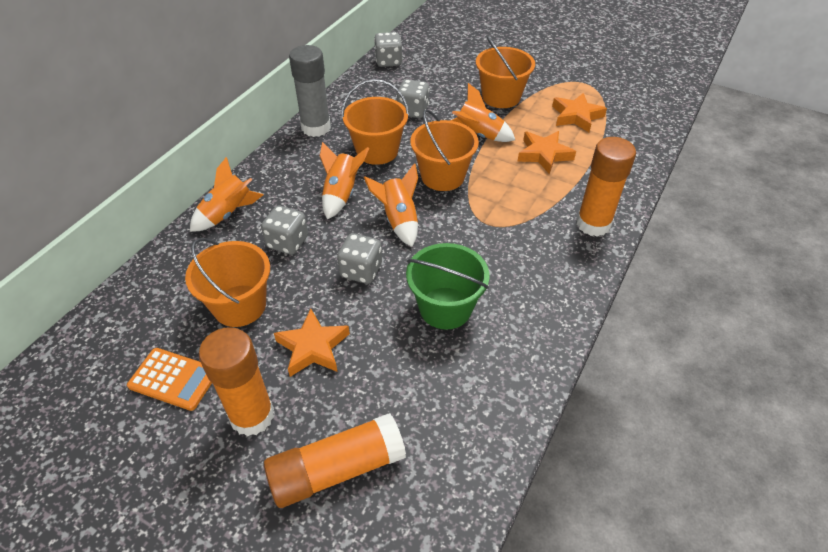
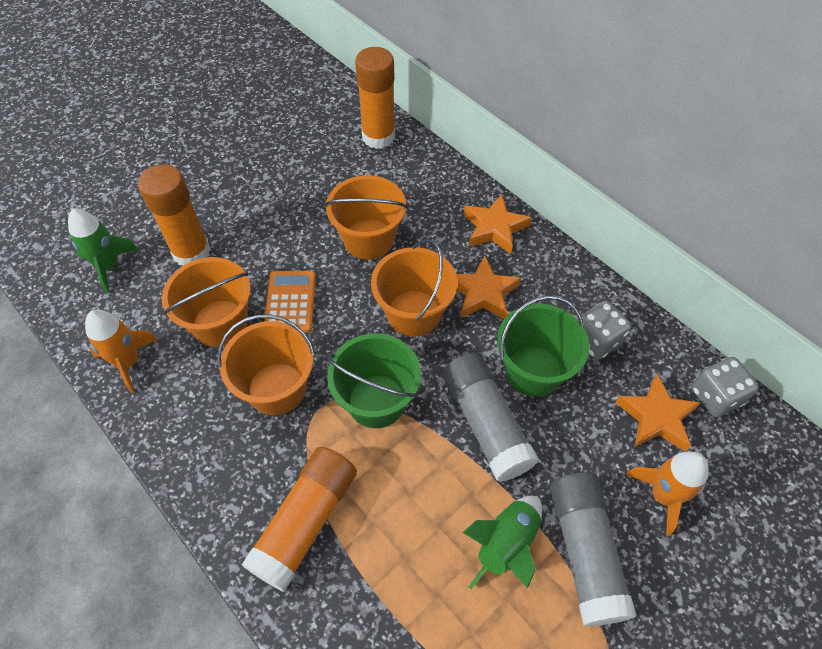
green bucket: 1 -> 2
green rocket: 0 -> 2
grey dice: 4 -> 2
grey glue stick: 1 -> 2
orange rocket: 4 -> 2

